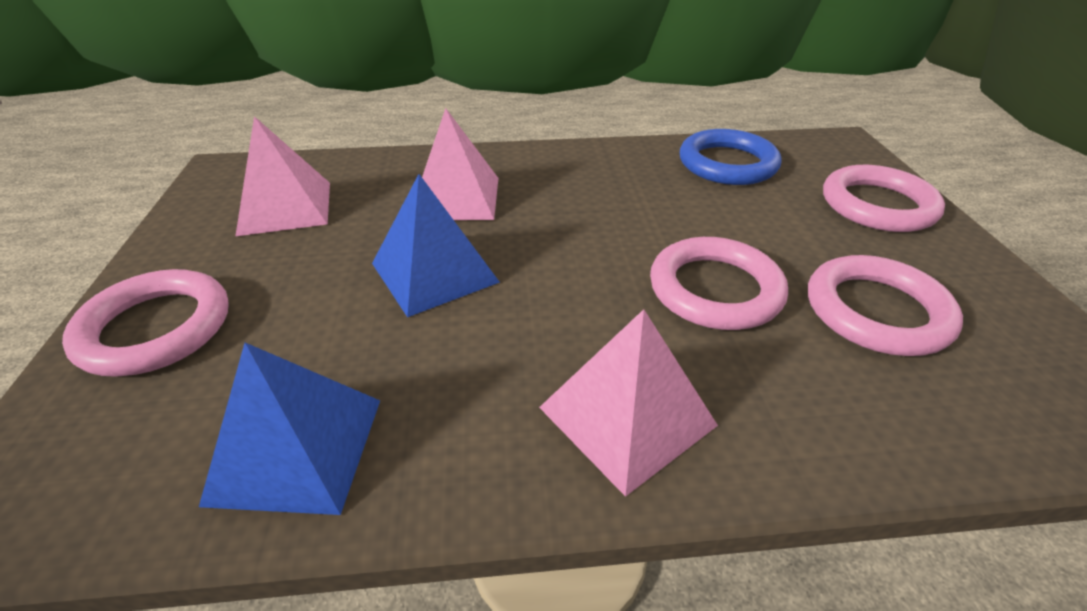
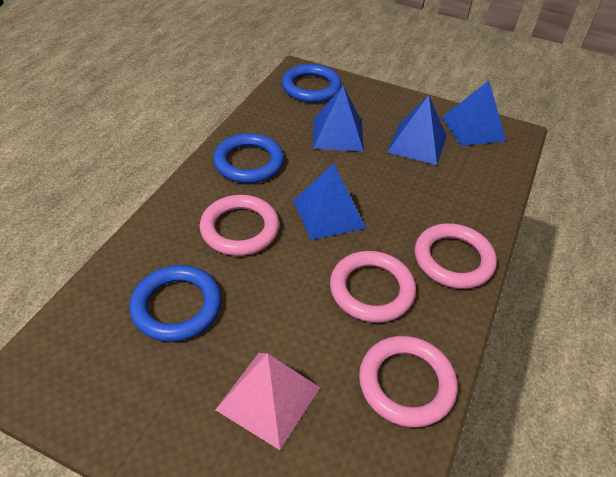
blue pyramid: 2 -> 4
blue ring: 1 -> 3
pink pyramid: 3 -> 1

